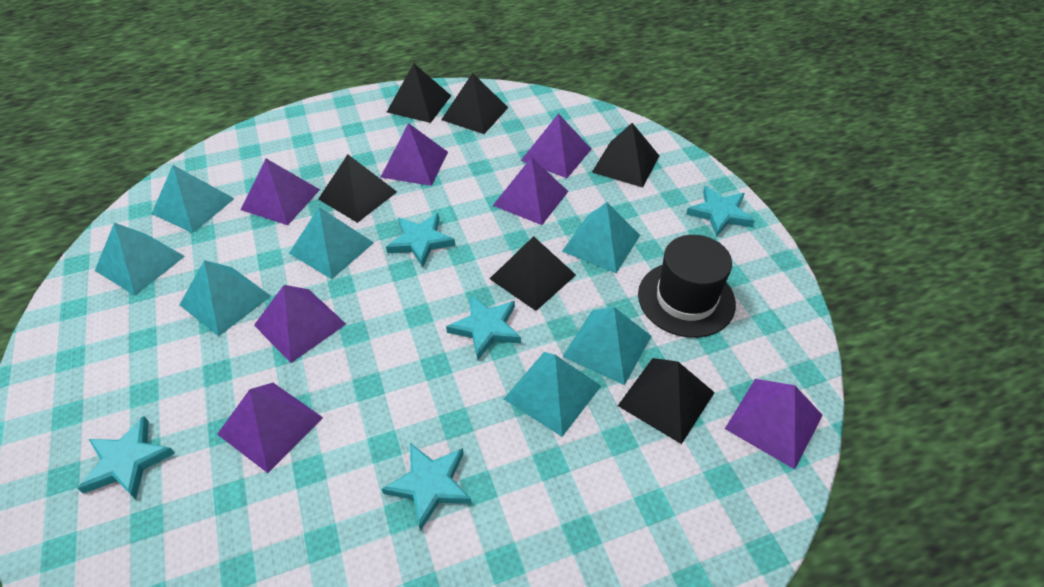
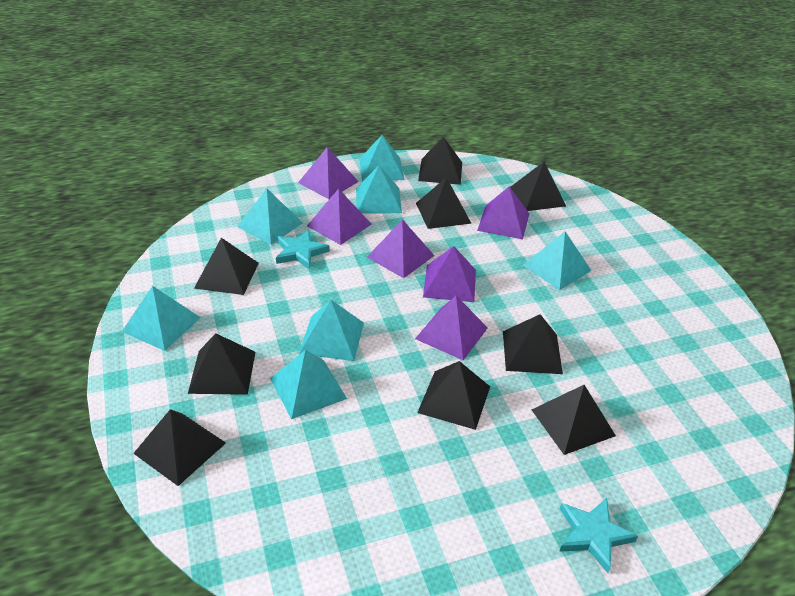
black hat: 1 -> 0
black pyramid: 6 -> 9
purple pyramid: 7 -> 6
turquoise star: 5 -> 2

